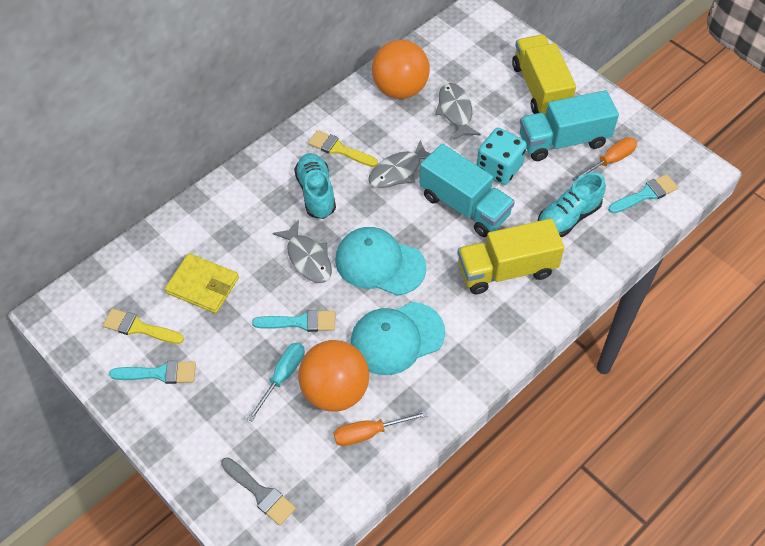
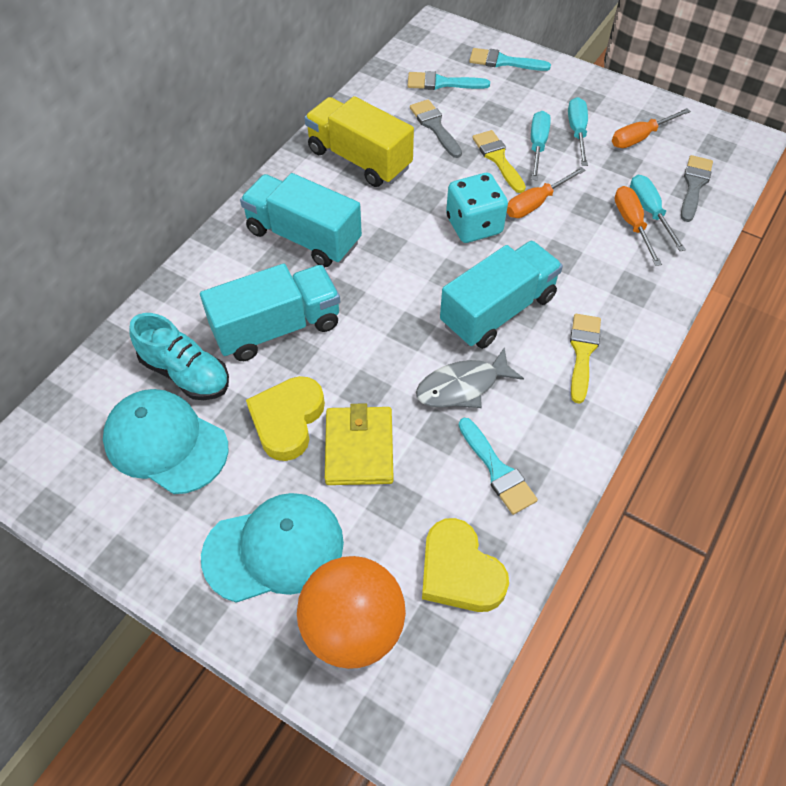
grey brush: 1 -> 2
grey fish: 3 -> 1
orange ball: 2 -> 1
orange screwdriver: 2 -> 3
turquoise screwdriver: 1 -> 3
turquoise shoe: 2 -> 1
turquoise truck: 2 -> 3
yellow heart: 0 -> 2
yellow truck: 2 -> 1

